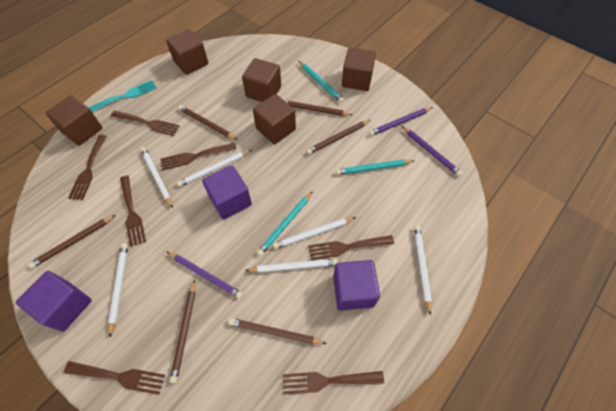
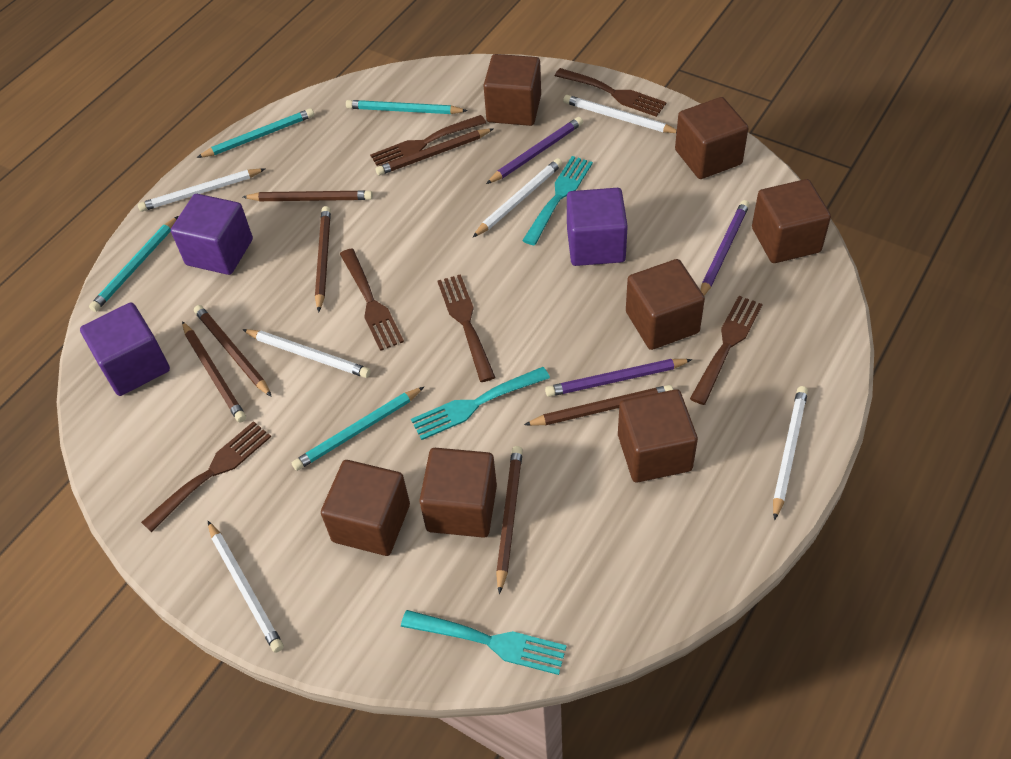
brown cube: 5 -> 7
brown fork: 7 -> 6
brown pencil: 6 -> 7
turquoise fork: 1 -> 3
turquoise pencil: 3 -> 4

